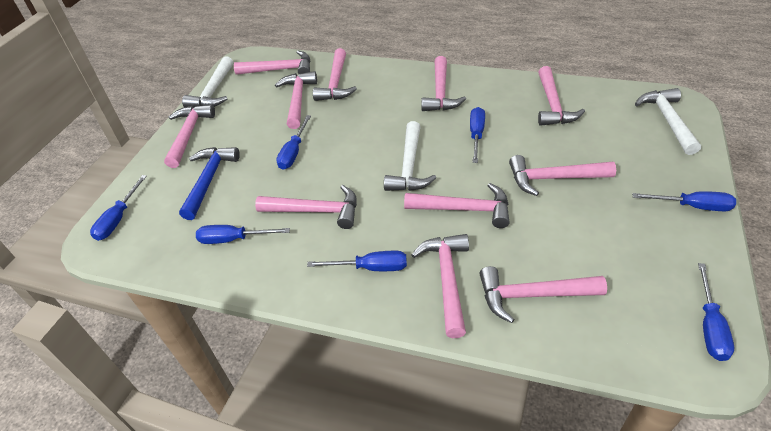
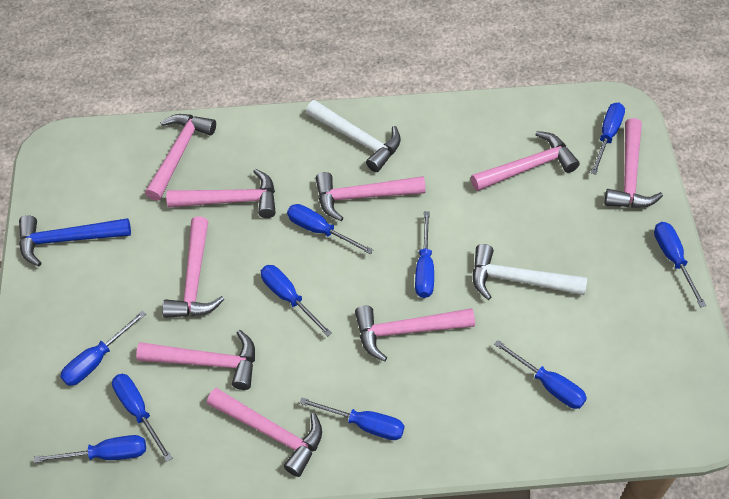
blue screwdriver: 7 -> 10
pink hammer: 11 -> 9
white hammer: 3 -> 2

